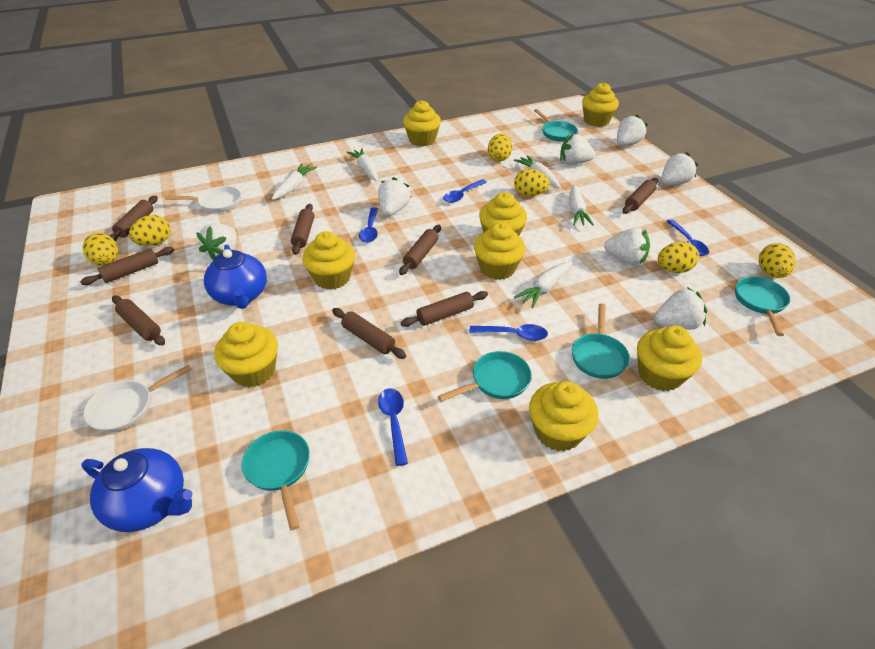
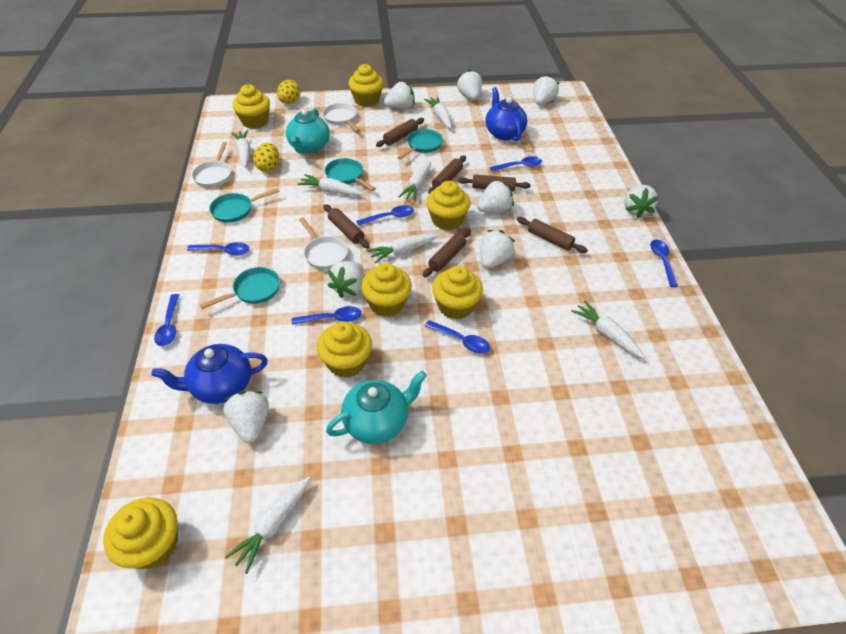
blue spoon: 5 -> 7
brown rolling pin: 8 -> 6
turquoise pan: 5 -> 4
turquoise teapot: 0 -> 2
white carrot: 5 -> 7
white pan: 2 -> 3
white strawberry: 7 -> 8
yellow cupcake: 8 -> 7
yellow egg: 6 -> 2

